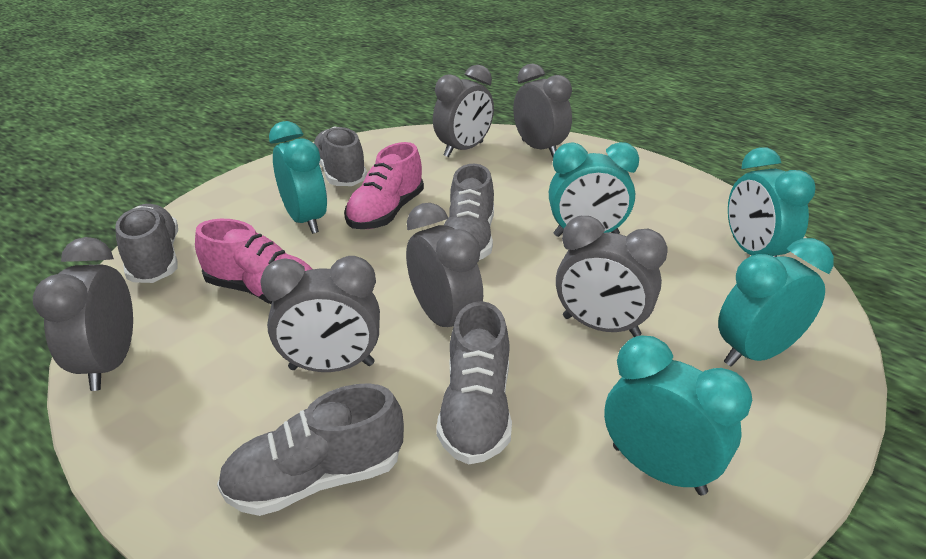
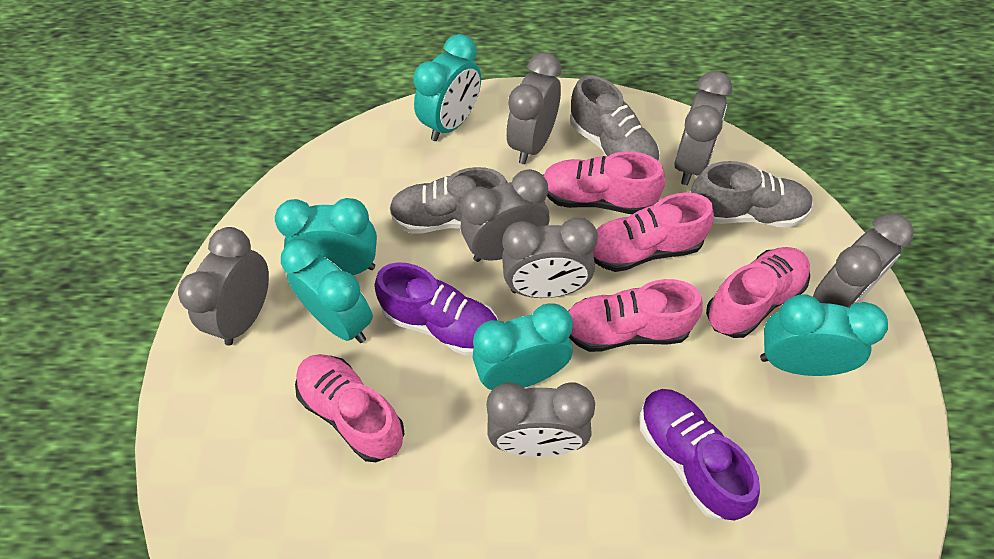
grey clock: 6 -> 7
grey shoe: 5 -> 3
pink shoe: 2 -> 5
purple shoe: 0 -> 2

